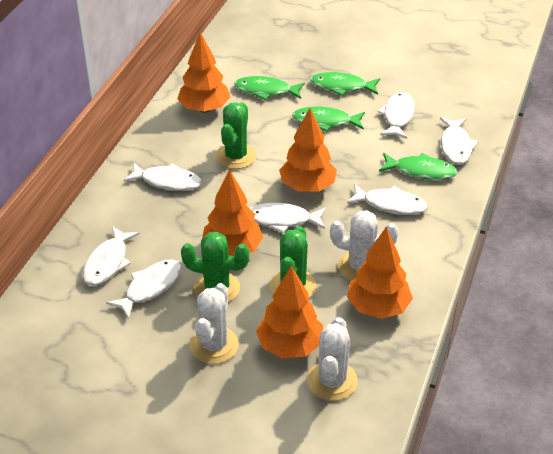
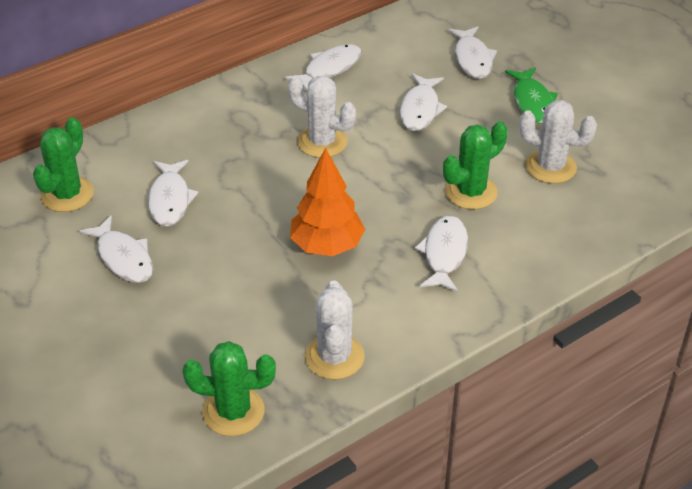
green fish: 4 -> 1
orange tree: 5 -> 1
white fish: 7 -> 6

